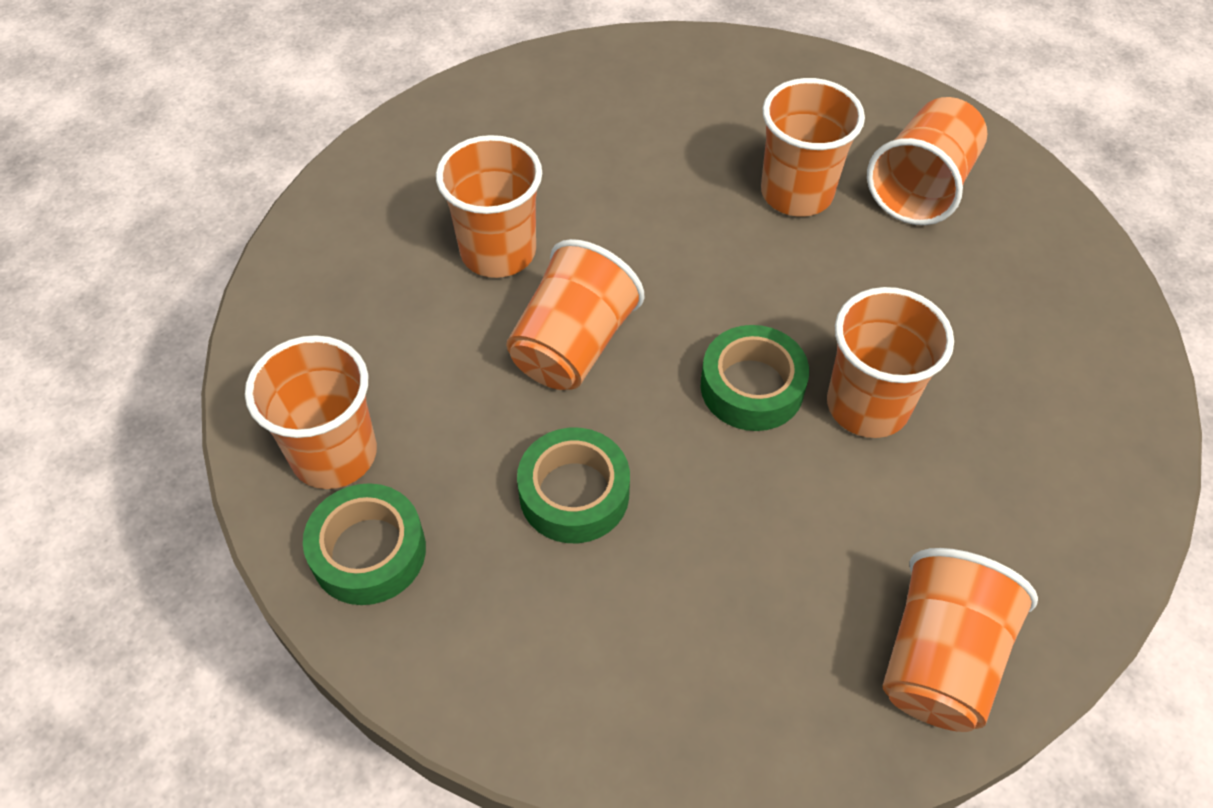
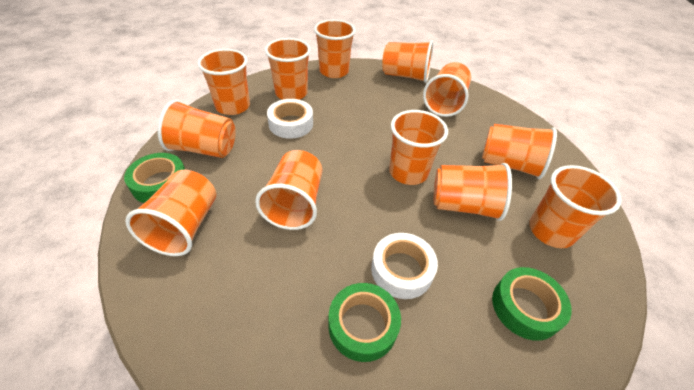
orange cup: 7 -> 12
white tape: 0 -> 2

